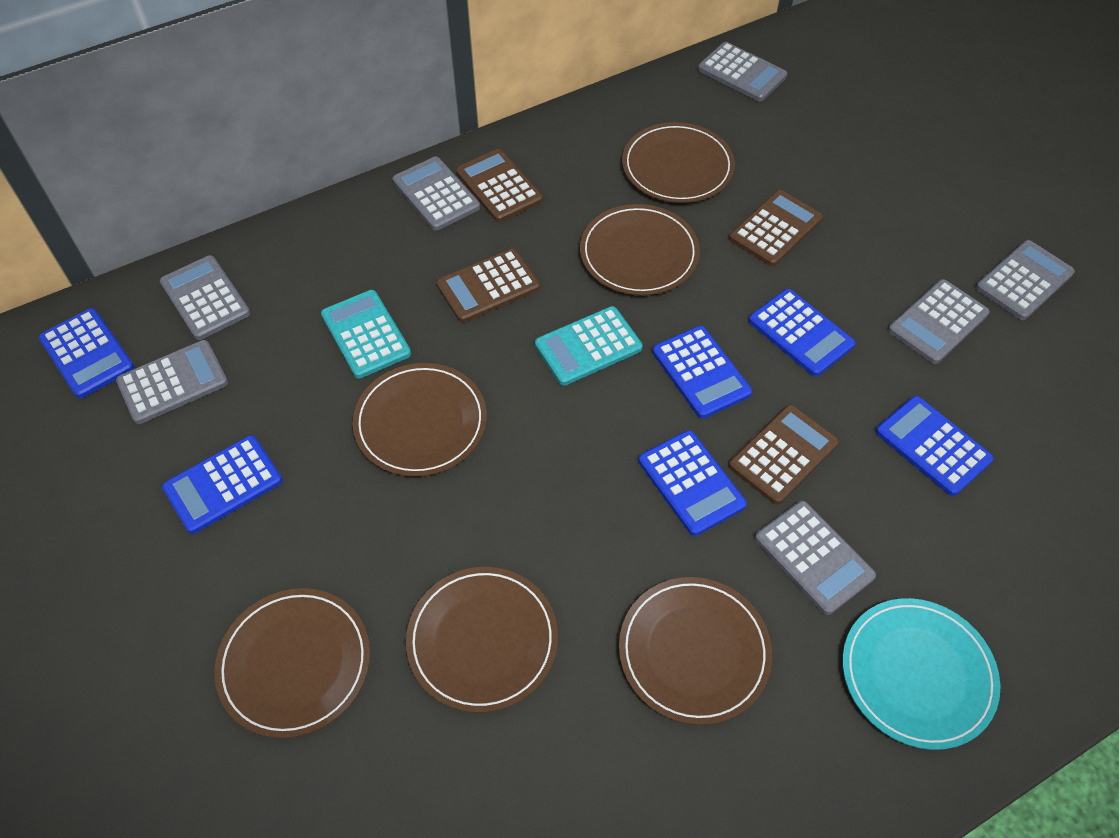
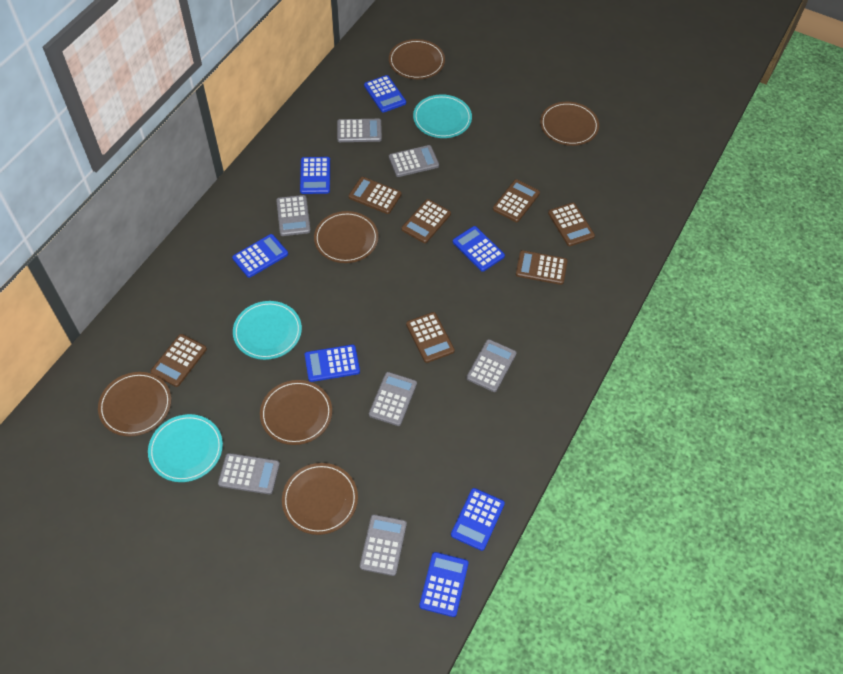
blue calculator: 6 -> 7
brown calculator: 4 -> 7
turquoise calculator: 2 -> 0
turquoise plate: 1 -> 3

